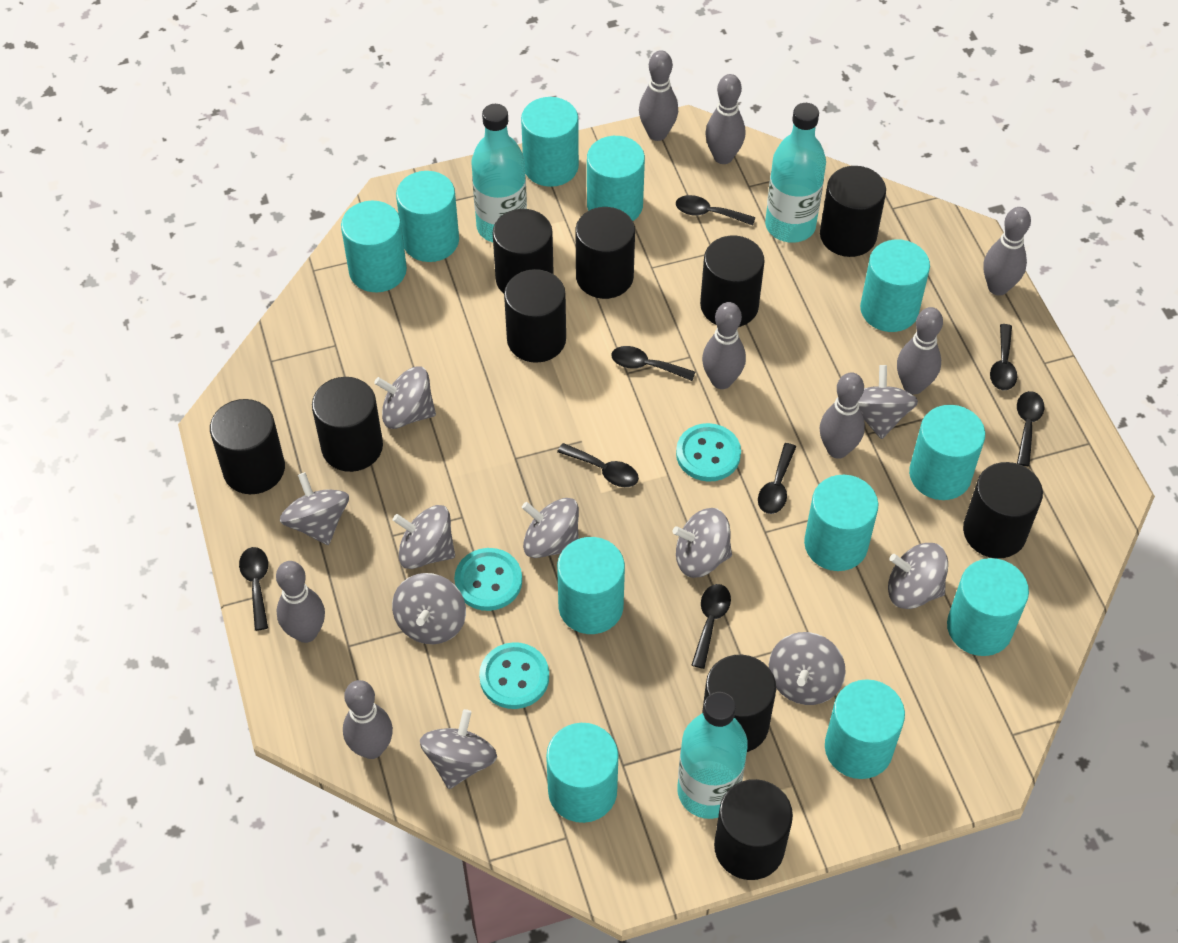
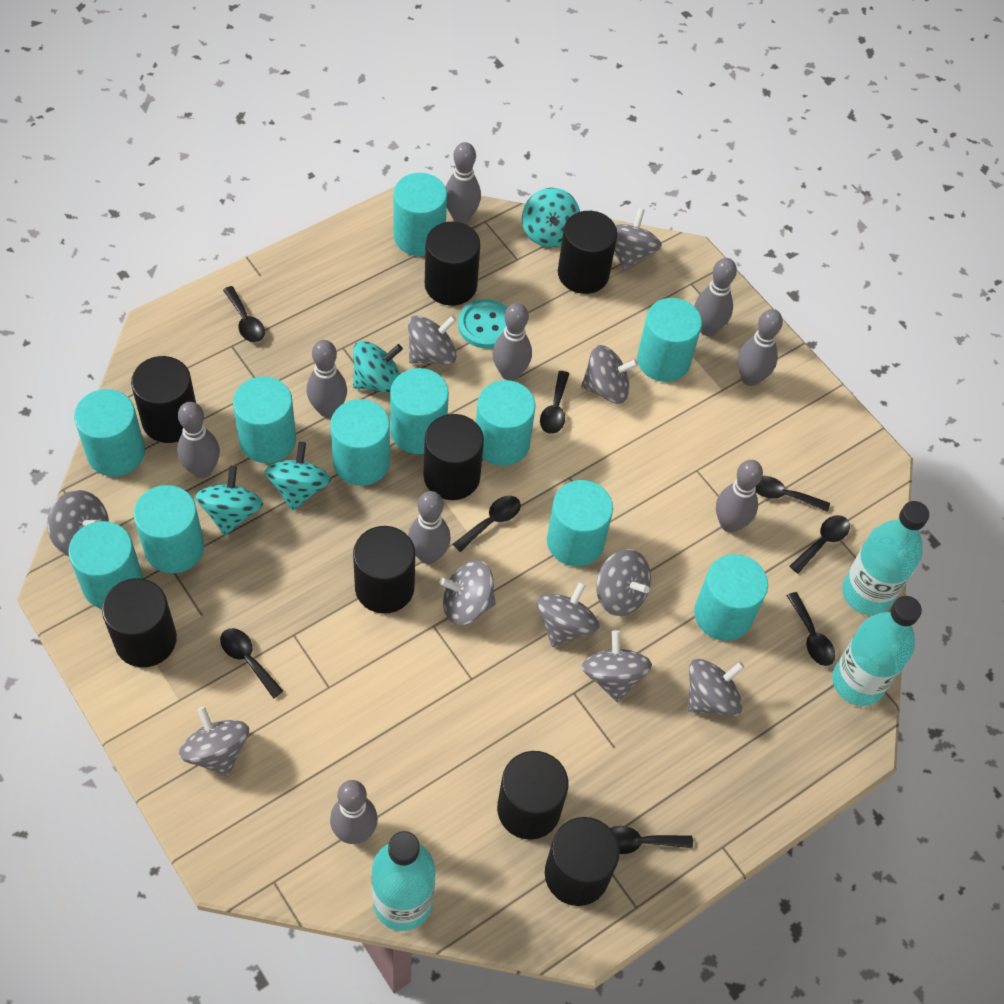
black cylinder: 10 -> 8
grey bowling pin: 8 -> 9
turquoise button: 3 -> 1
turquoise spinning top: 0 -> 4

